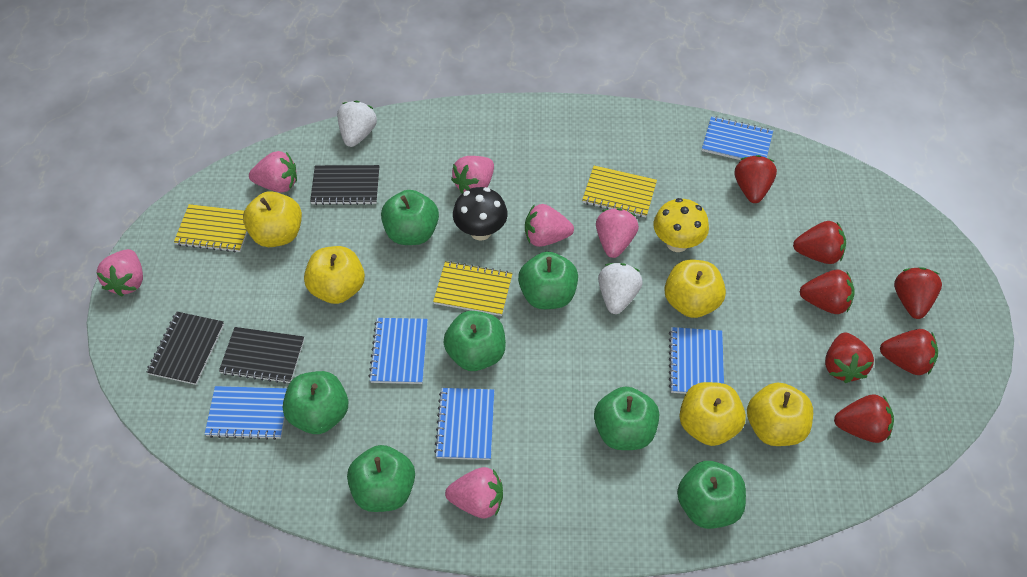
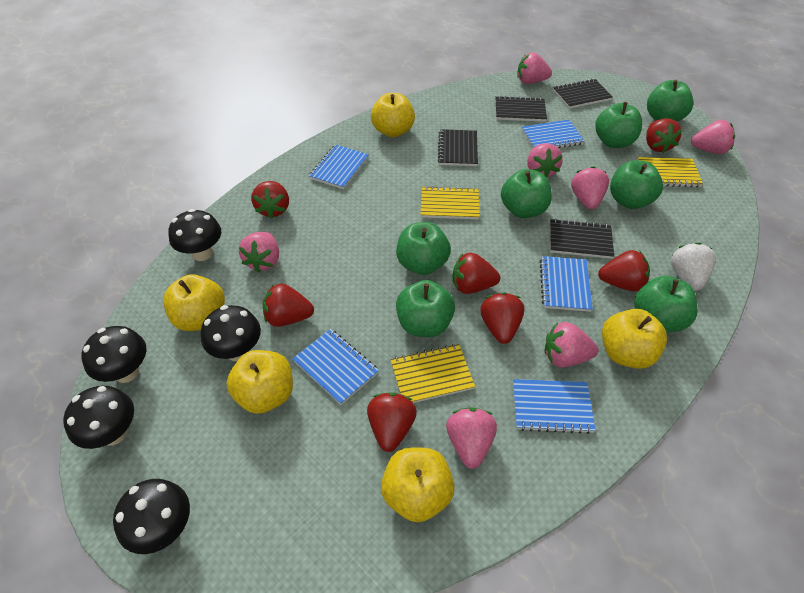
black mushroom: 1 -> 5
black notebook: 3 -> 4
pink strawberry: 6 -> 7
white strawberry: 2 -> 1
yellow mushroom: 1 -> 0

